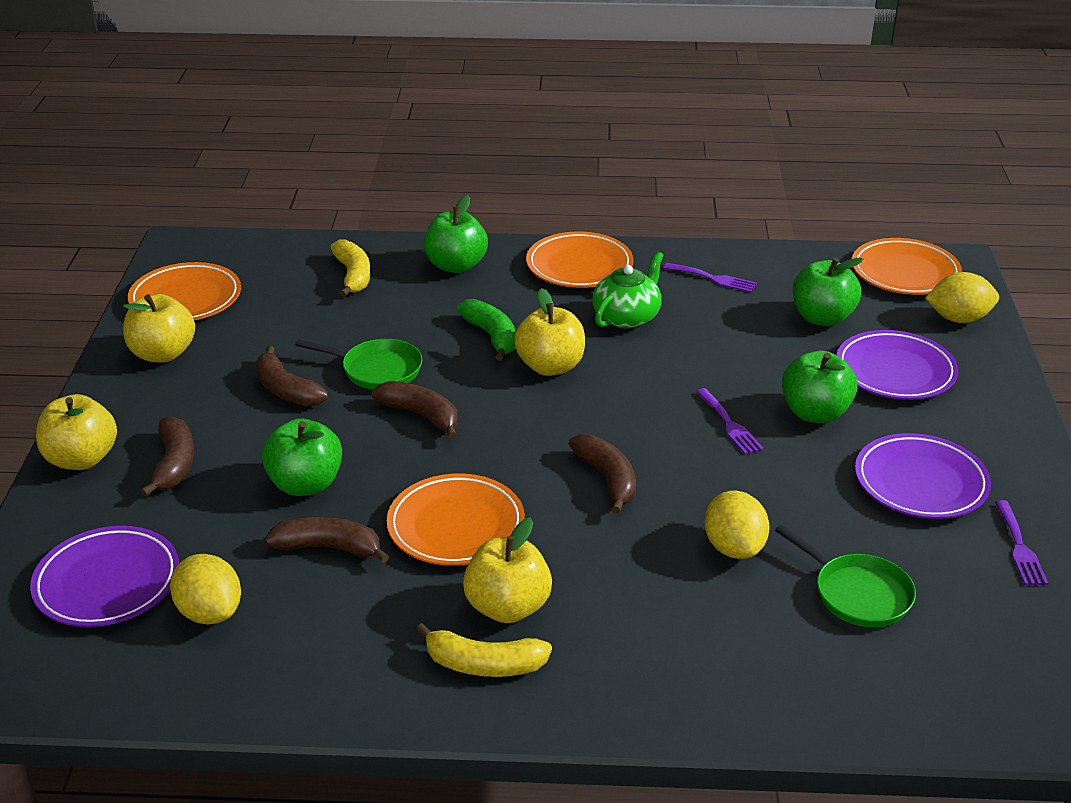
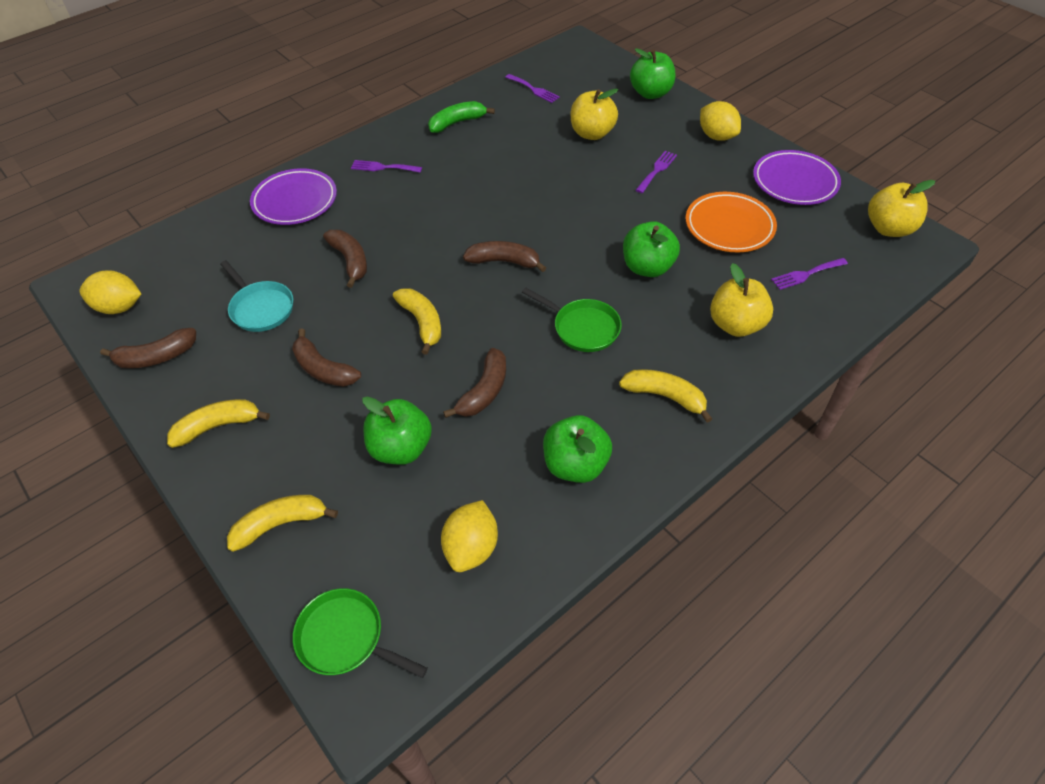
green teapot: 1 -> 0
orange plate: 4 -> 1
purple fork: 3 -> 4
purple plate: 3 -> 2
turquoise pan: 0 -> 1
yellow apple: 4 -> 3
yellow banana: 2 -> 4

